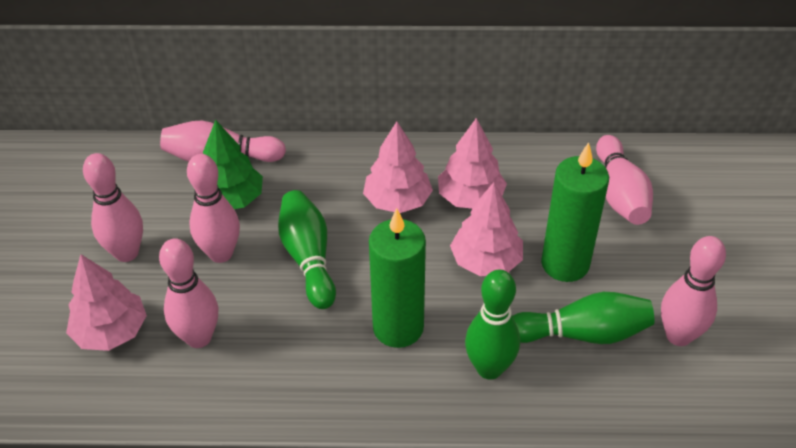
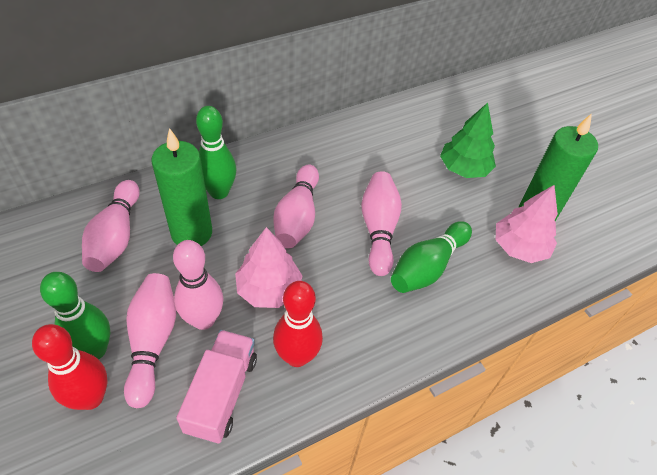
pink bowling pin: 6 -> 5
pink tree: 4 -> 2
pink truck: 0 -> 1
red bowling pin: 0 -> 2

